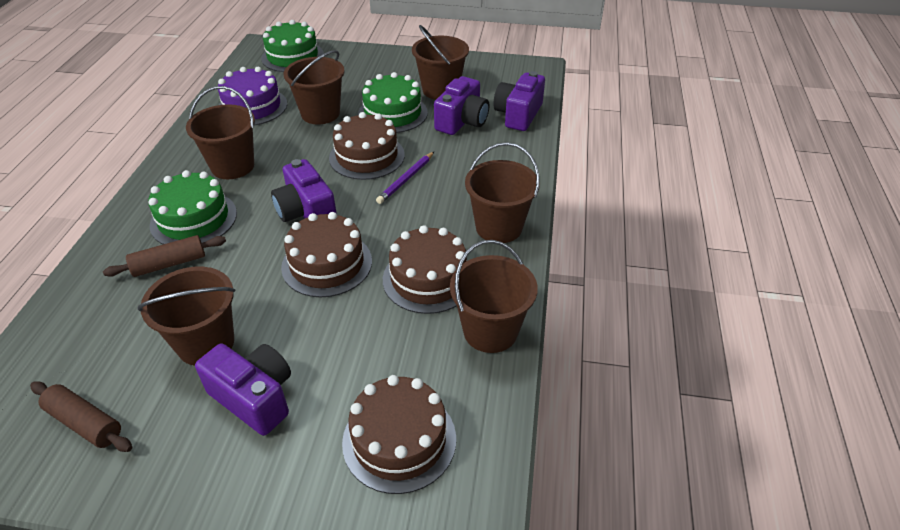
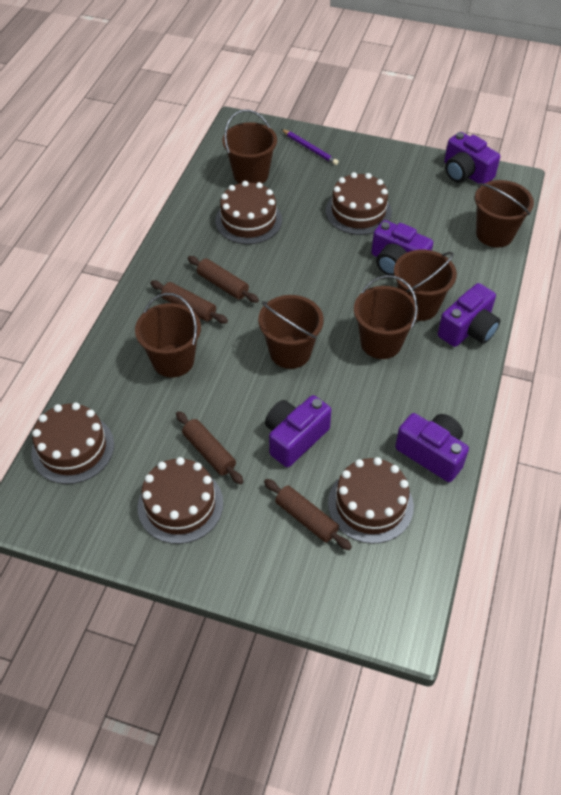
brown cake: 4 -> 5
brown rolling pin: 2 -> 4
green cake: 3 -> 0
purple cake: 1 -> 0
purple camera: 4 -> 5

